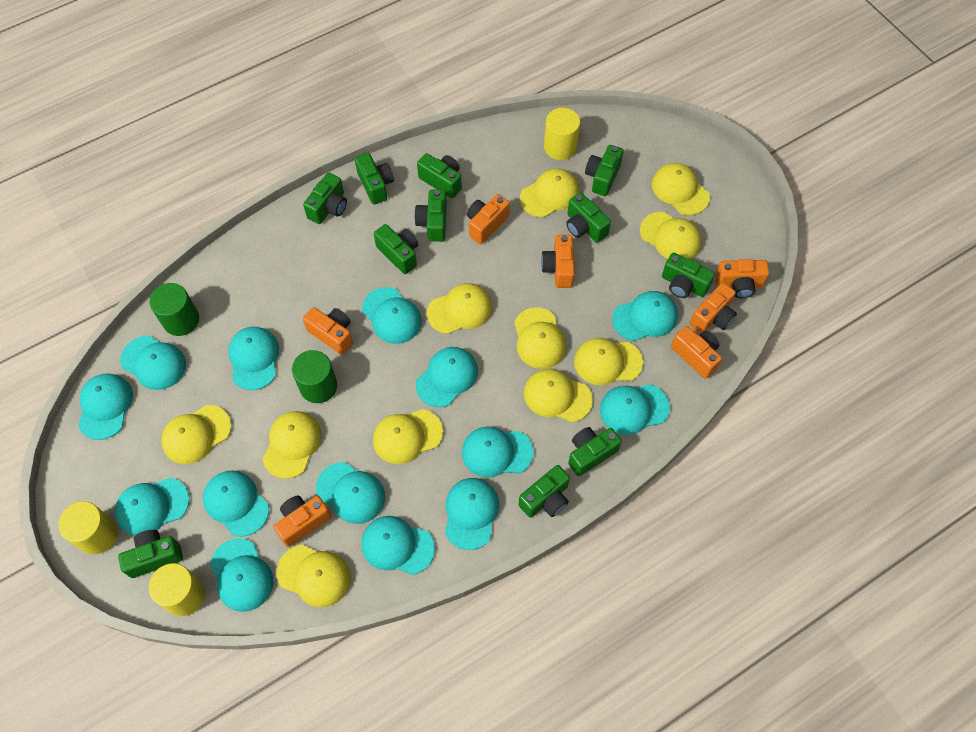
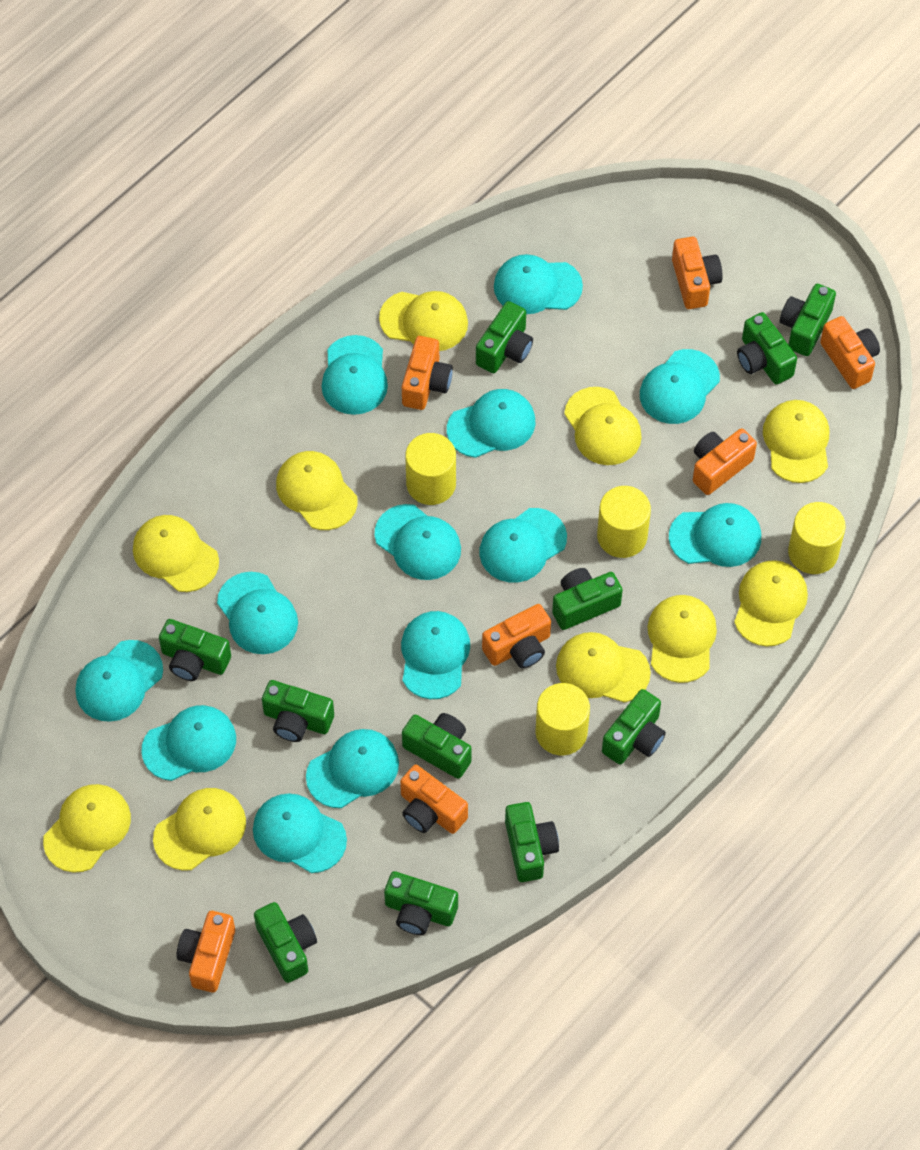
green cylinder: 2 -> 0
turquoise cap: 14 -> 13
yellow cap: 11 -> 10
yellow cylinder: 3 -> 4

